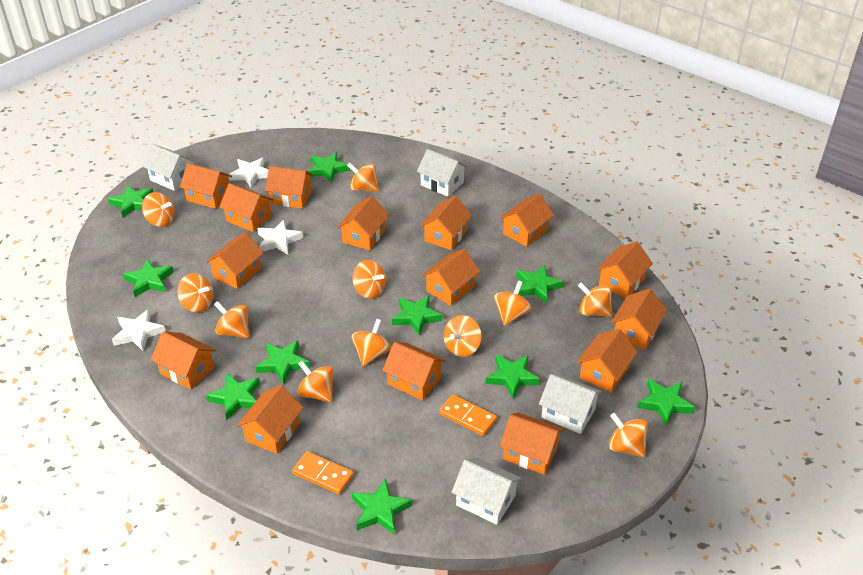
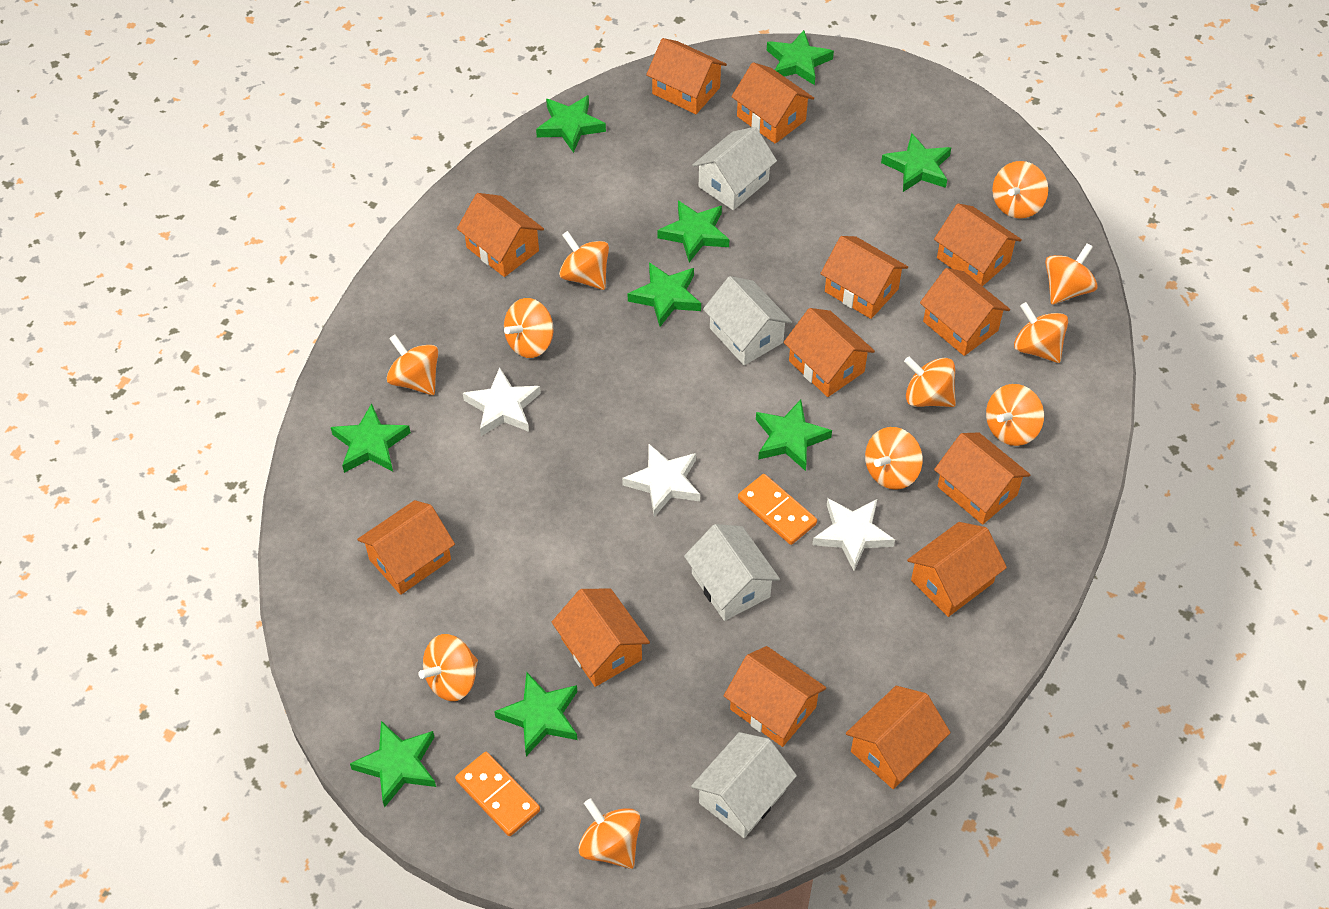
green star: 10 -> 9
orange house: 15 -> 13

